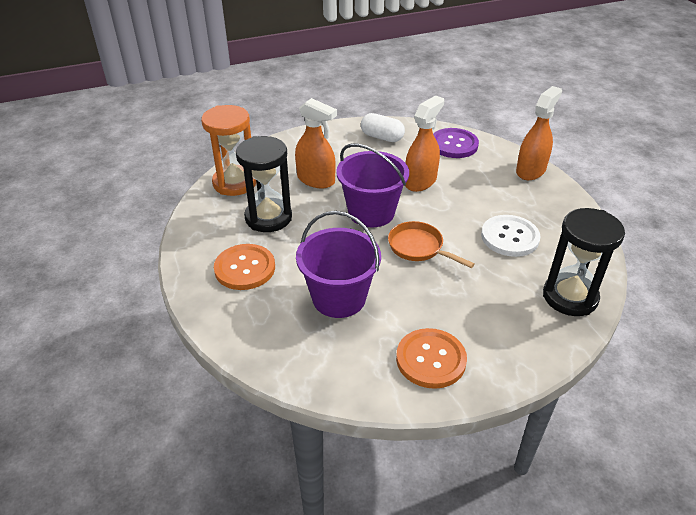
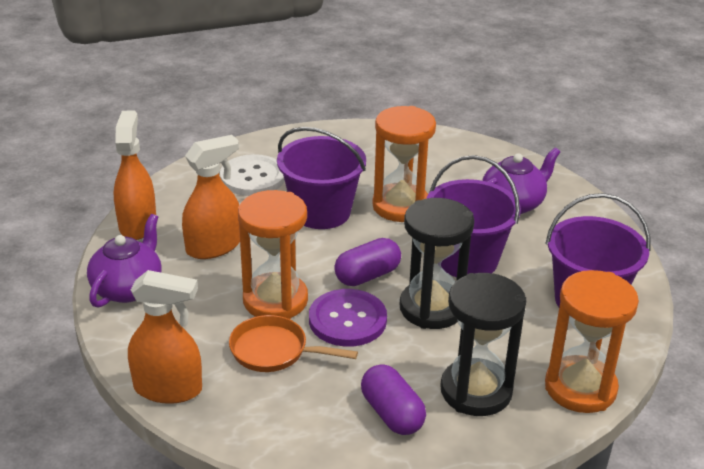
orange button: 2 -> 0
orange hourglass: 1 -> 3
purple bucket: 2 -> 3
purple capsule: 0 -> 2
purple teapot: 0 -> 2
white capsule: 1 -> 0

